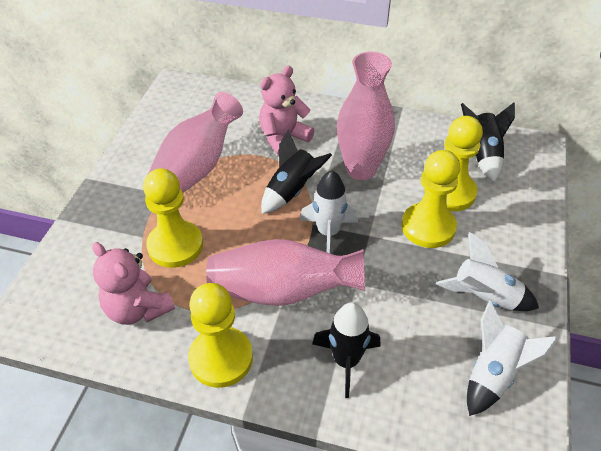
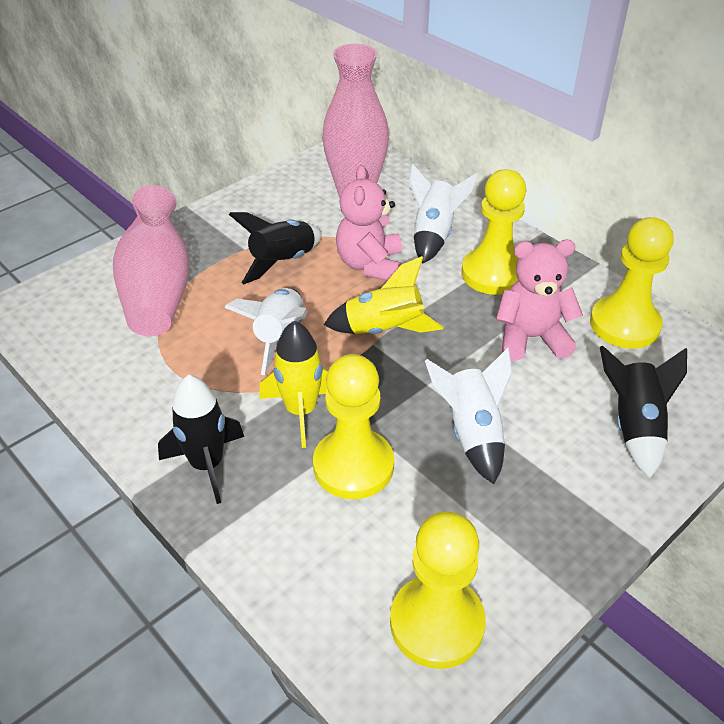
pink vase: 3 -> 2
yellow rocket: 0 -> 2

